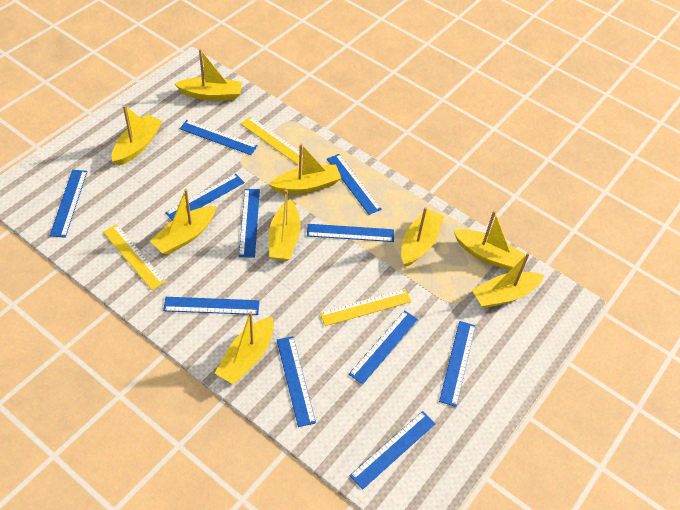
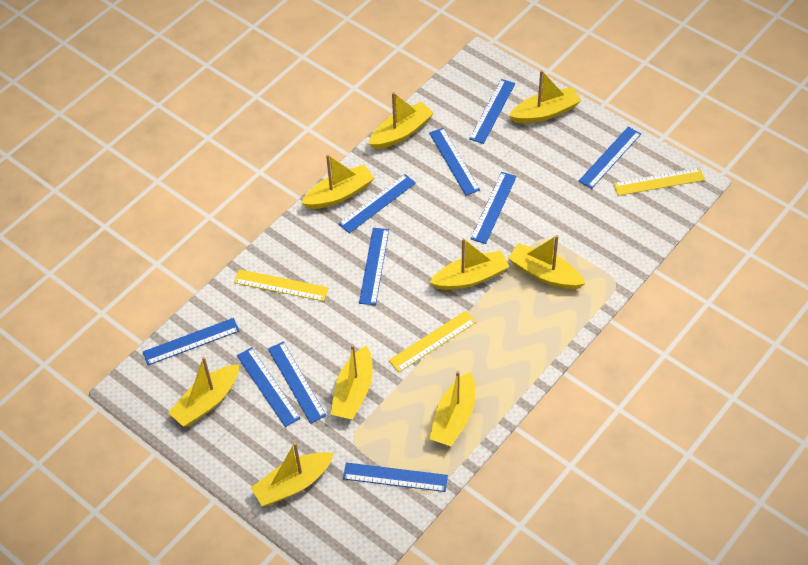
blue ruler: 11 -> 10

